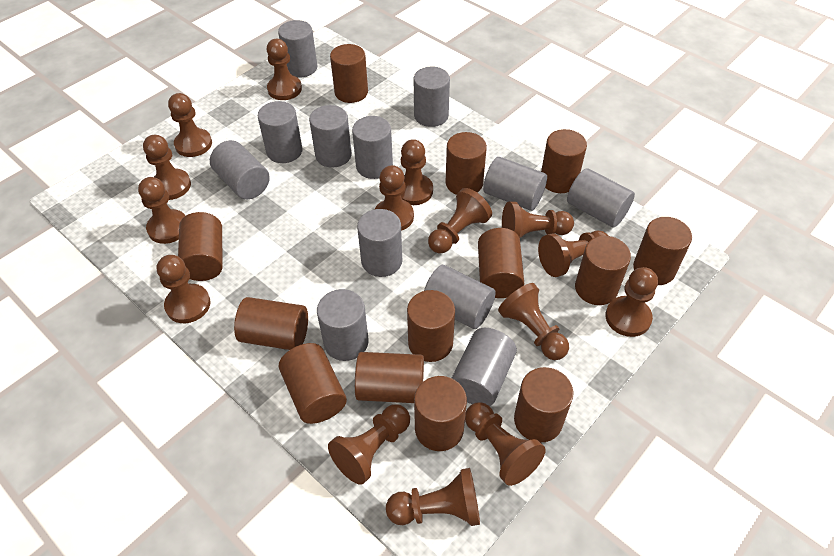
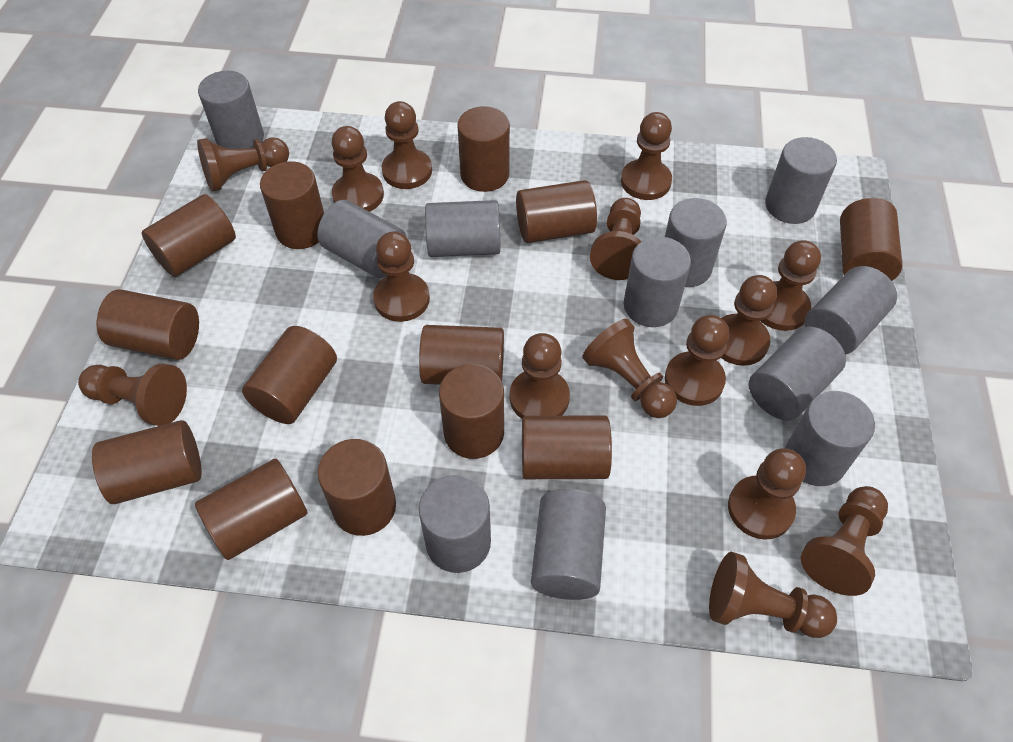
grey cylinder: 12 -> 11

